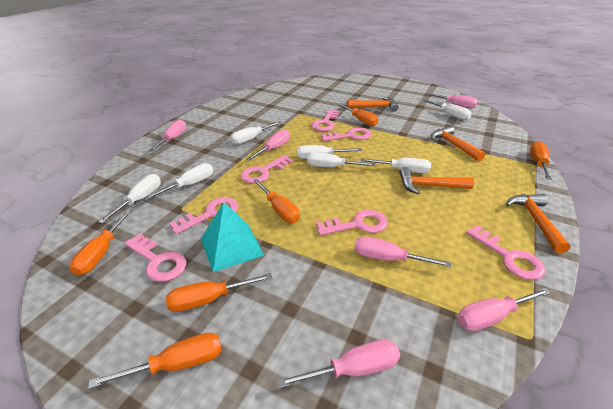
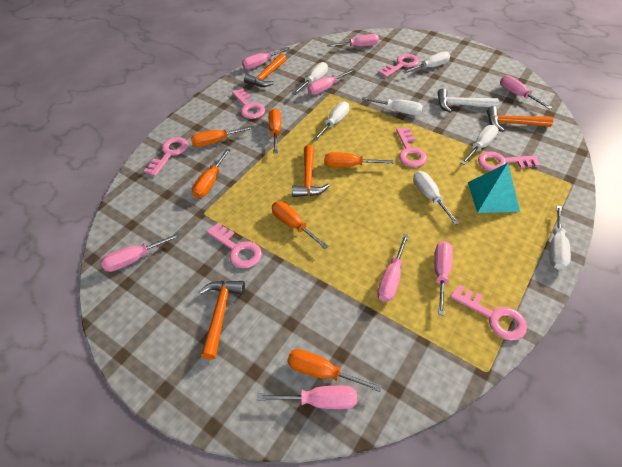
pink screwdriver: 6 -> 8
white hammer: 0 -> 1

